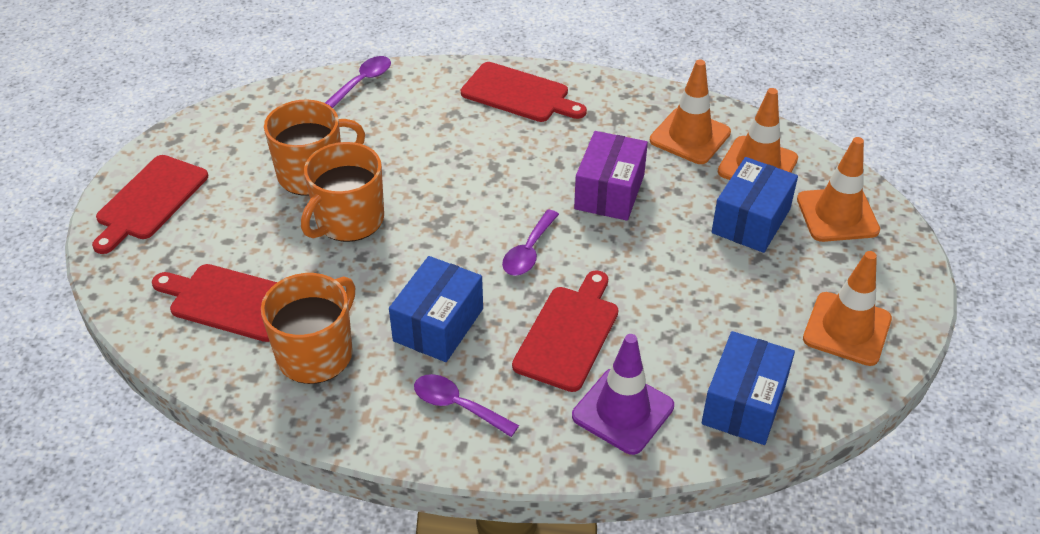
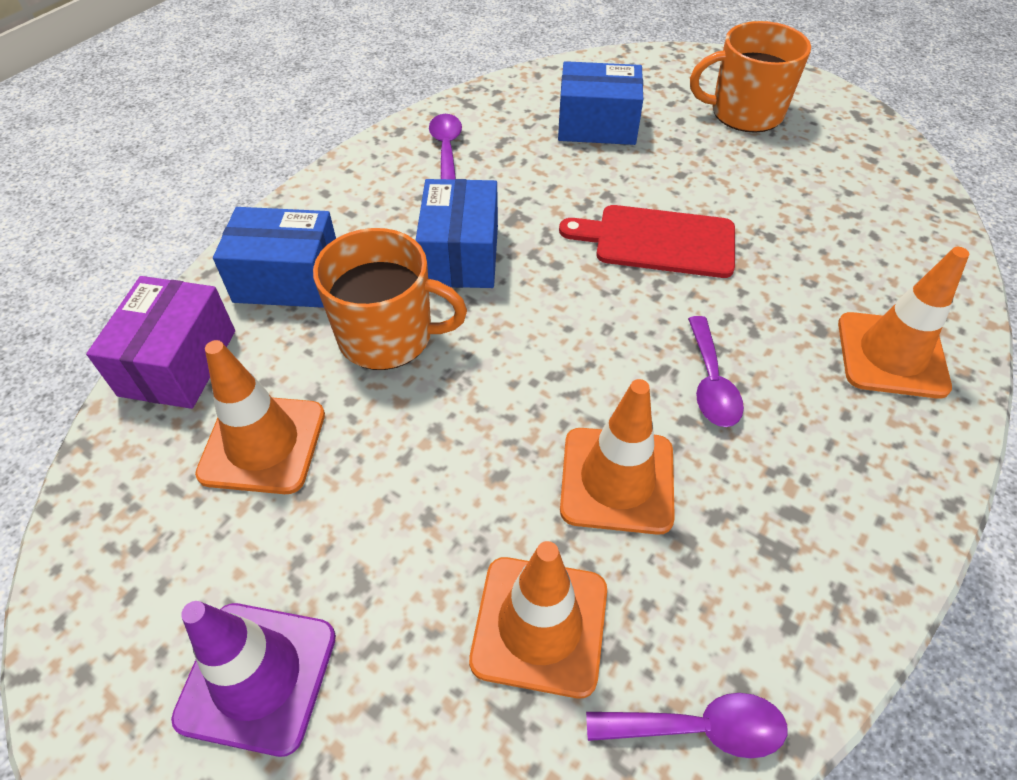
orange mug: 3 -> 2
red cutting board: 4 -> 1

